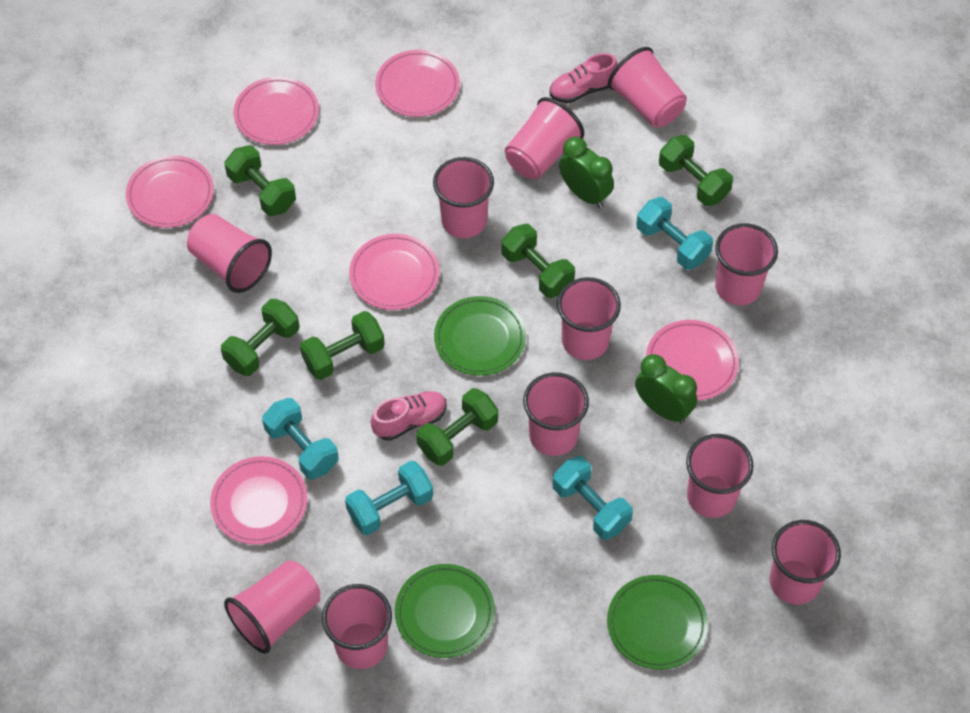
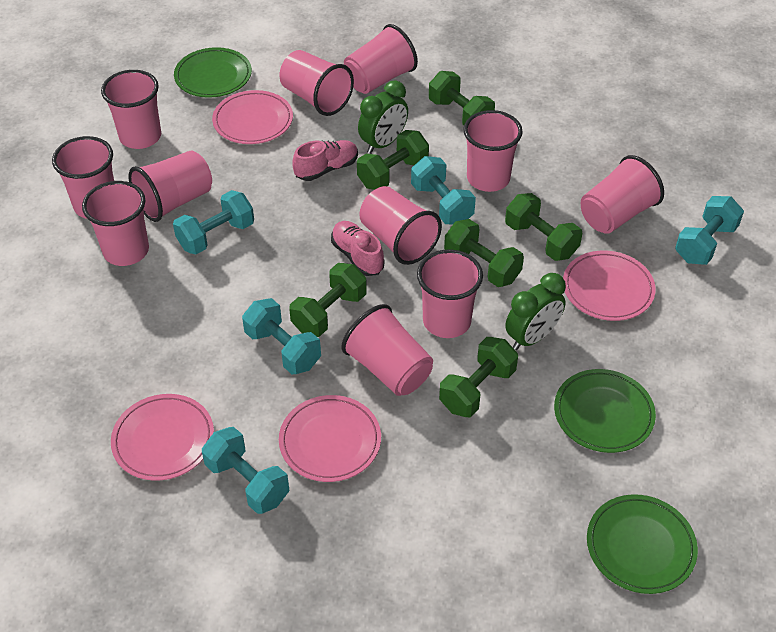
pink plate: 6 -> 4
turquoise dumbbell: 4 -> 5

